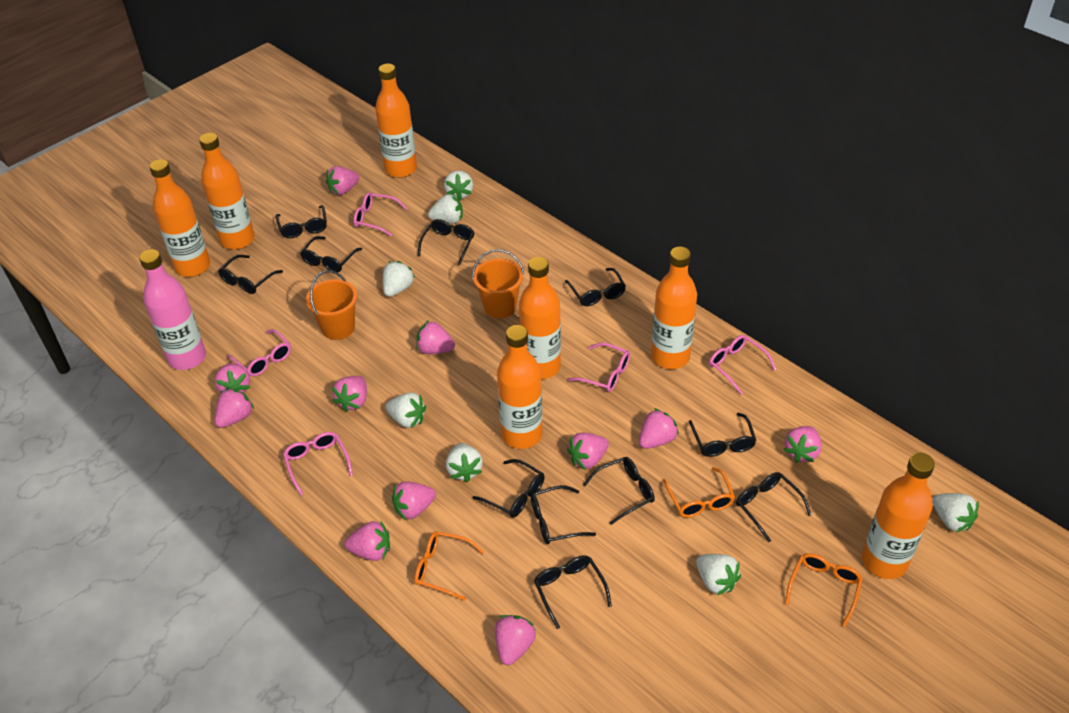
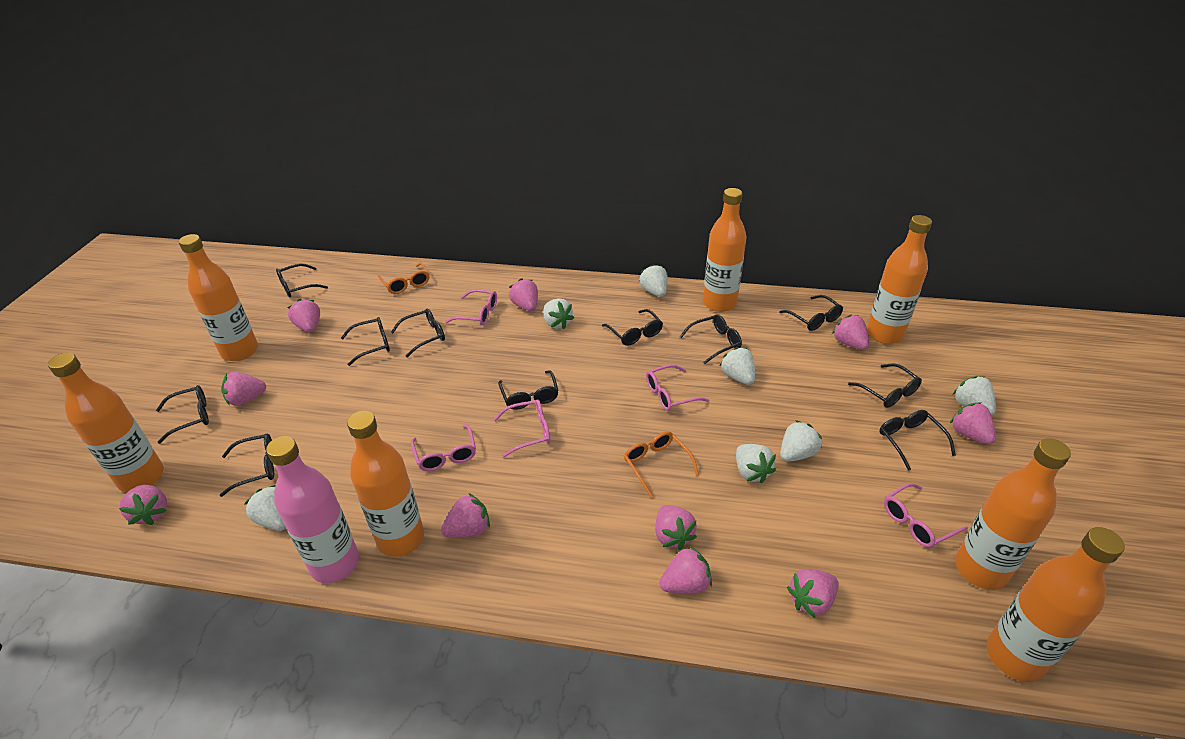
orange bucket: 2 -> 0
orange glasses: 3 -> 2
pink strawberry: 11 -> 10

